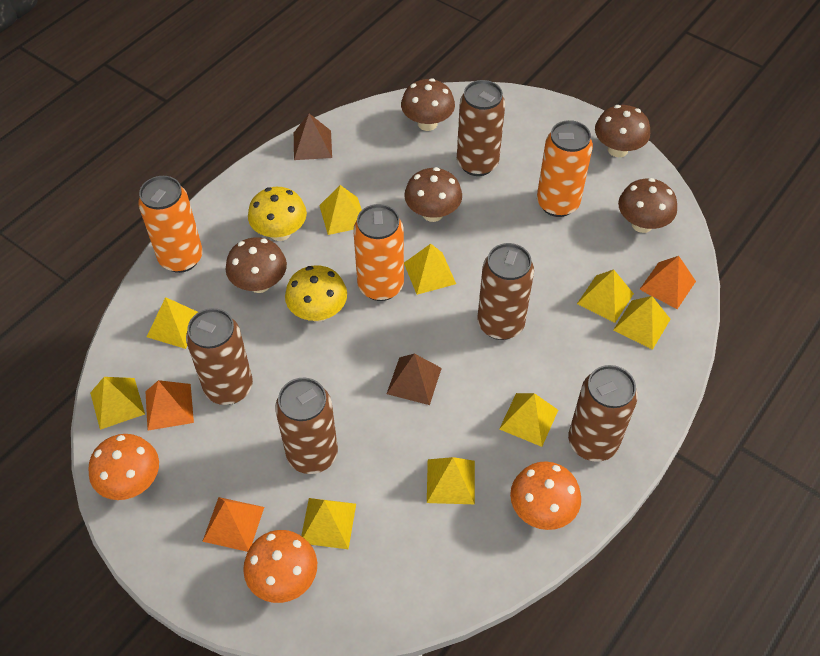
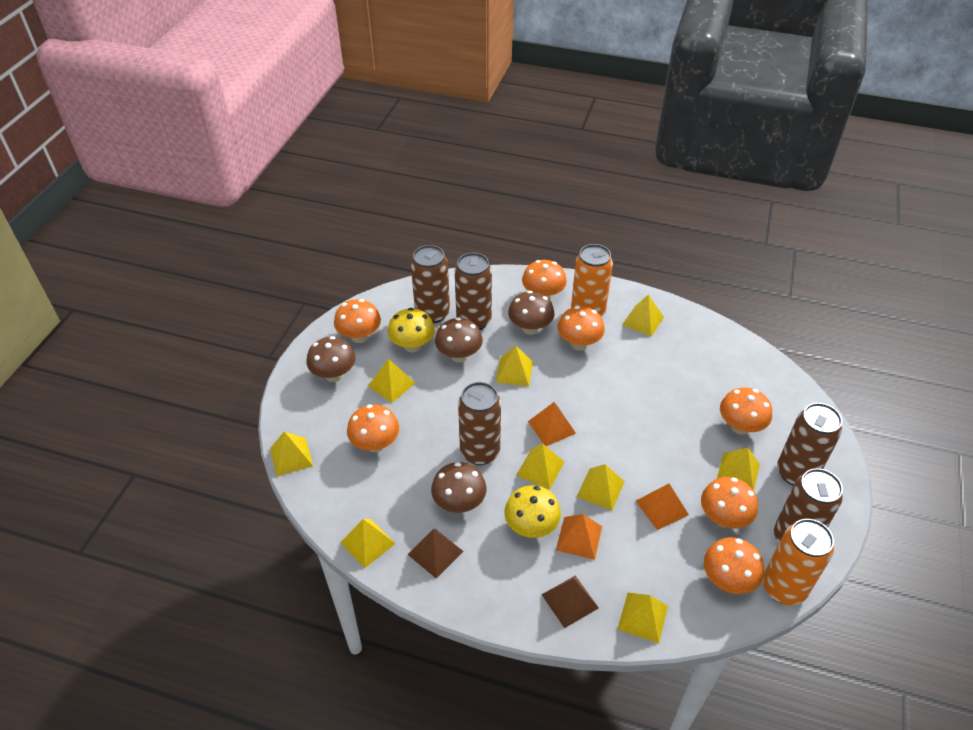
brown mushroom: 5 -> 4
orange can: 3 -> 2
orange mushroom: 3 -> 7

